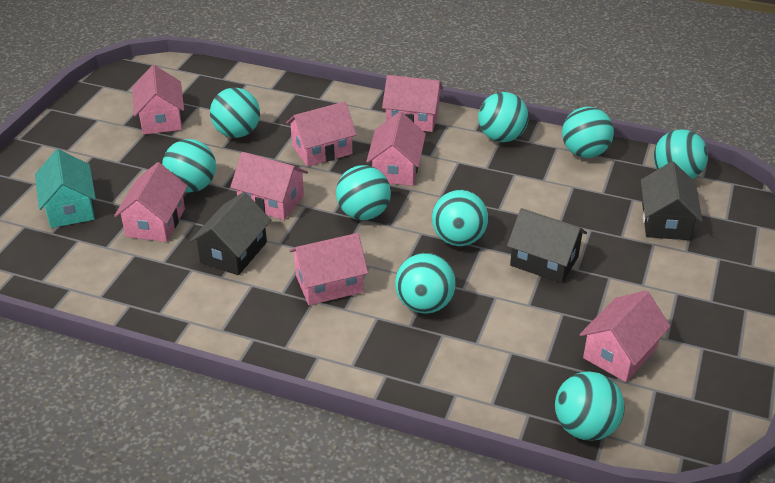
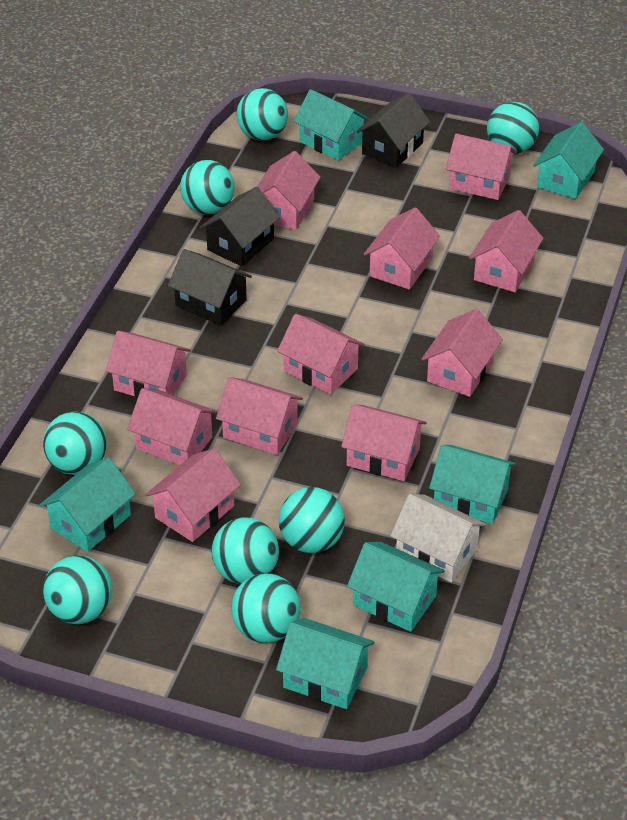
pink house: 8 -> 11
turquoise ball: 9 -> 8
turquoise house: 1 -> 6
white house: 0 -> 1

